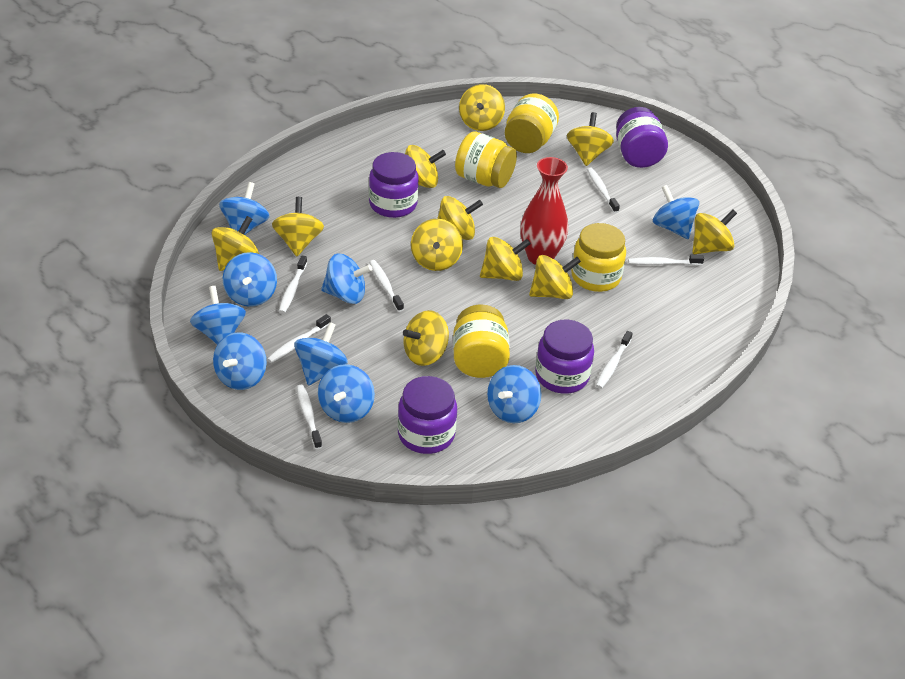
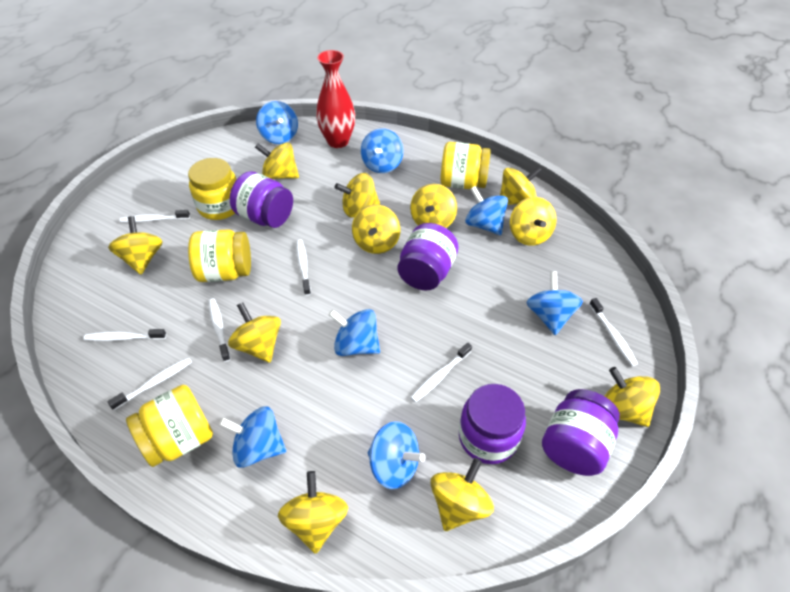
blue spinning top: 9 -> 7

